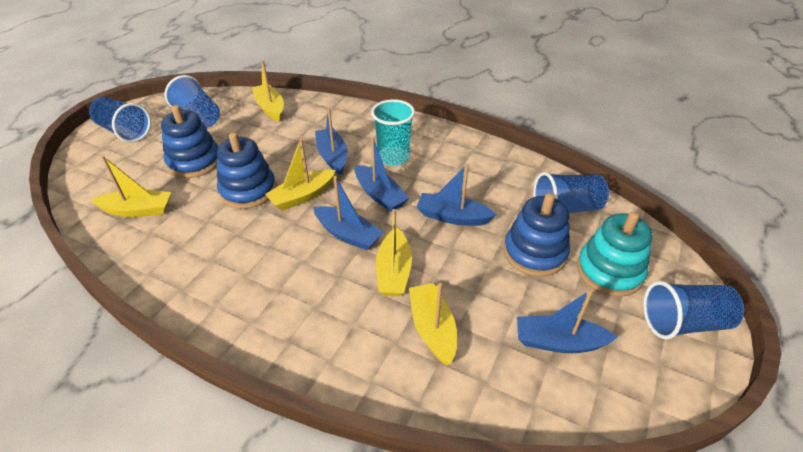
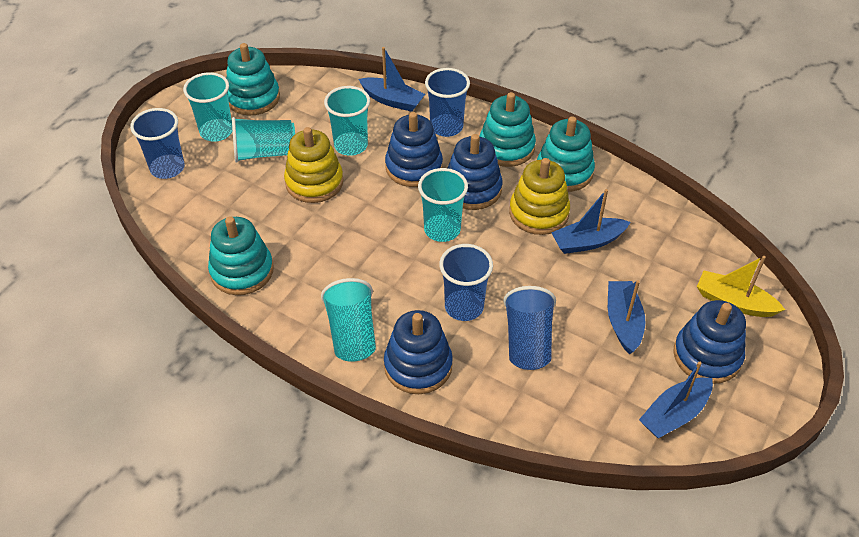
blue boat: 5 -> 4
blue stacking toy: 3 -> 4
turquoise cup: 1 -> 5
turquoise stacking toy: 1 -> 4
yellow boat: 5 -> 1
yellow stacking toy: 0 -> 2

